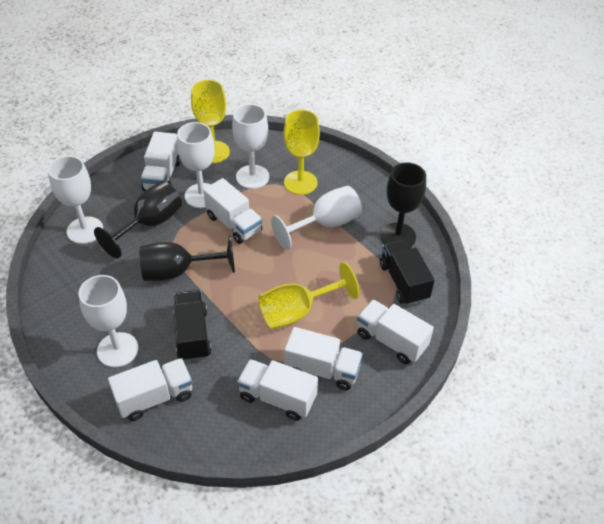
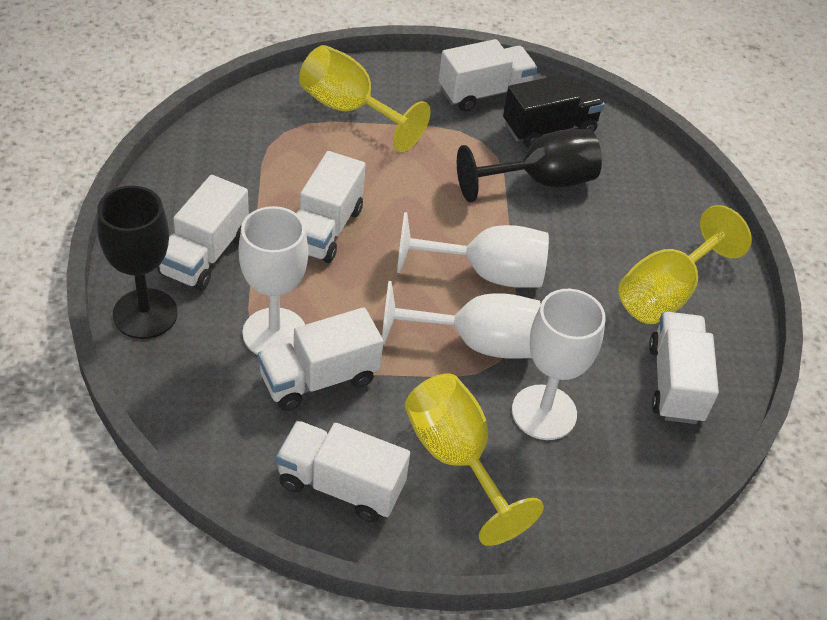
black goblet: 3 -> 2
black truck: 2 -> 1
white goblet: 5 -> 4

